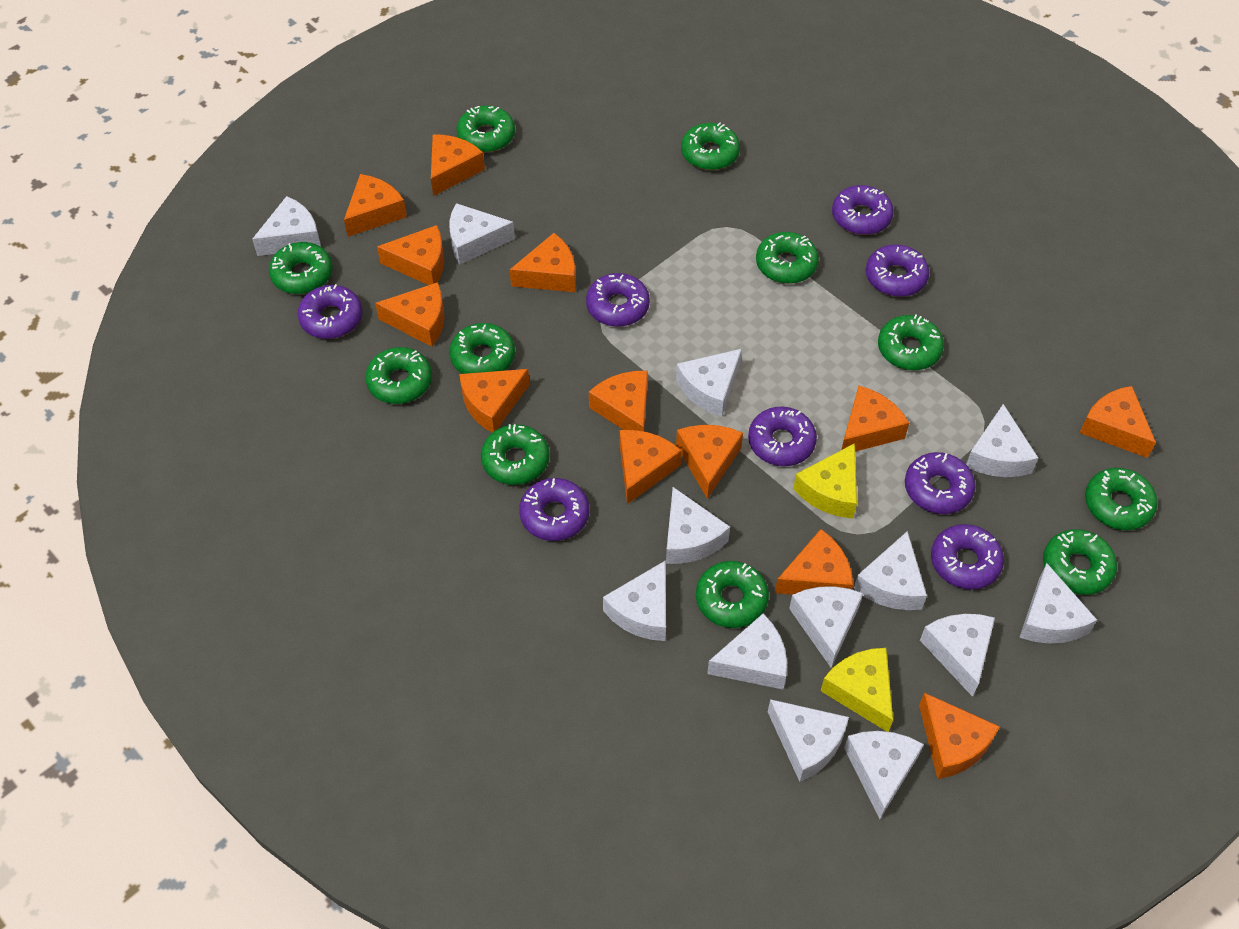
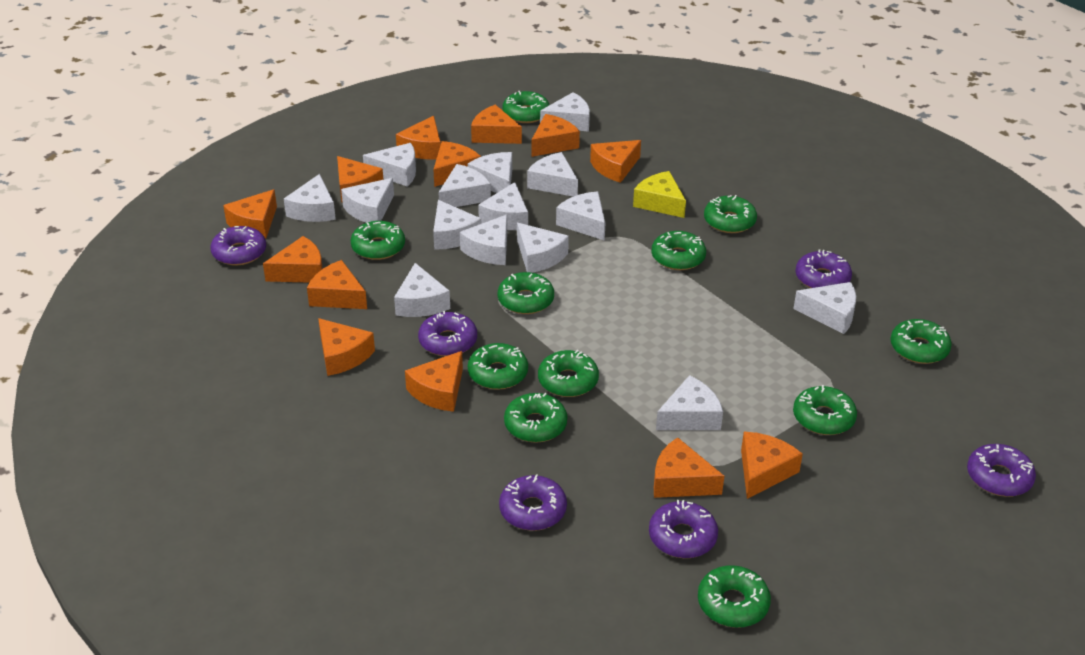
purple donut: 8 -> 6
white cheese: 13 -> 15
yellow cheese: 2 -> 1

